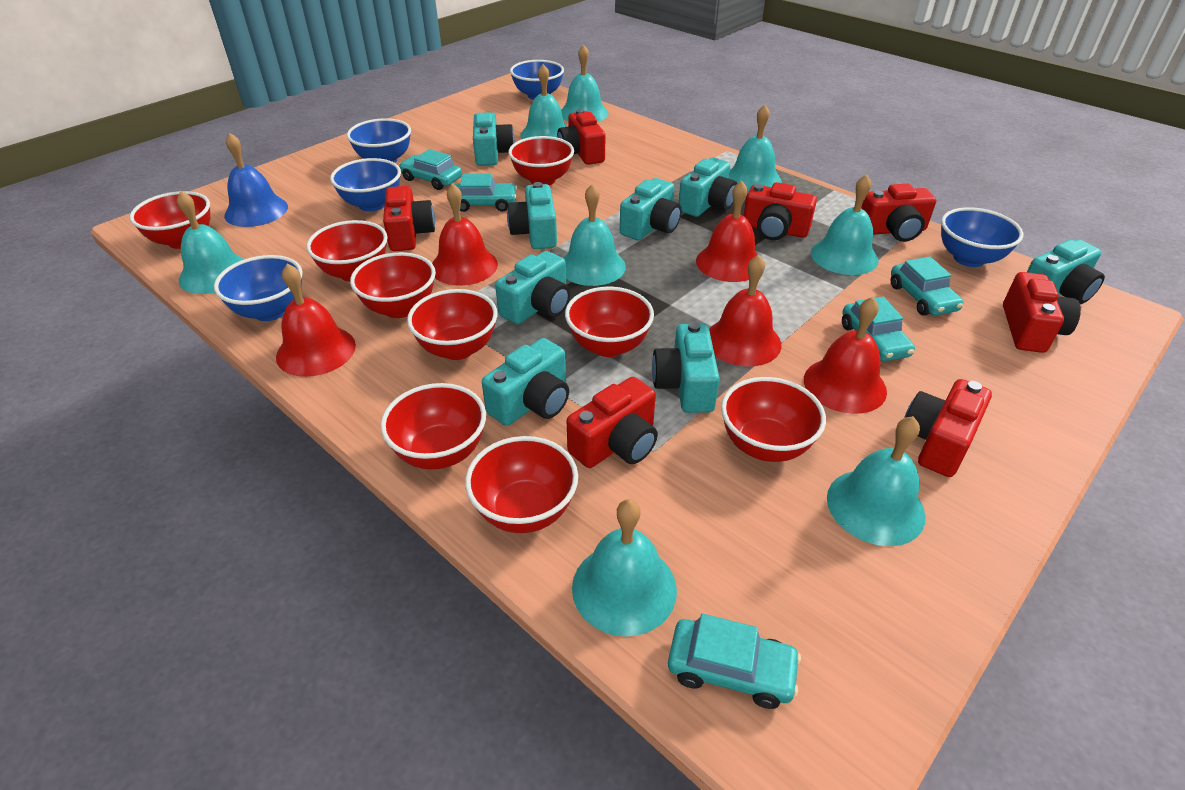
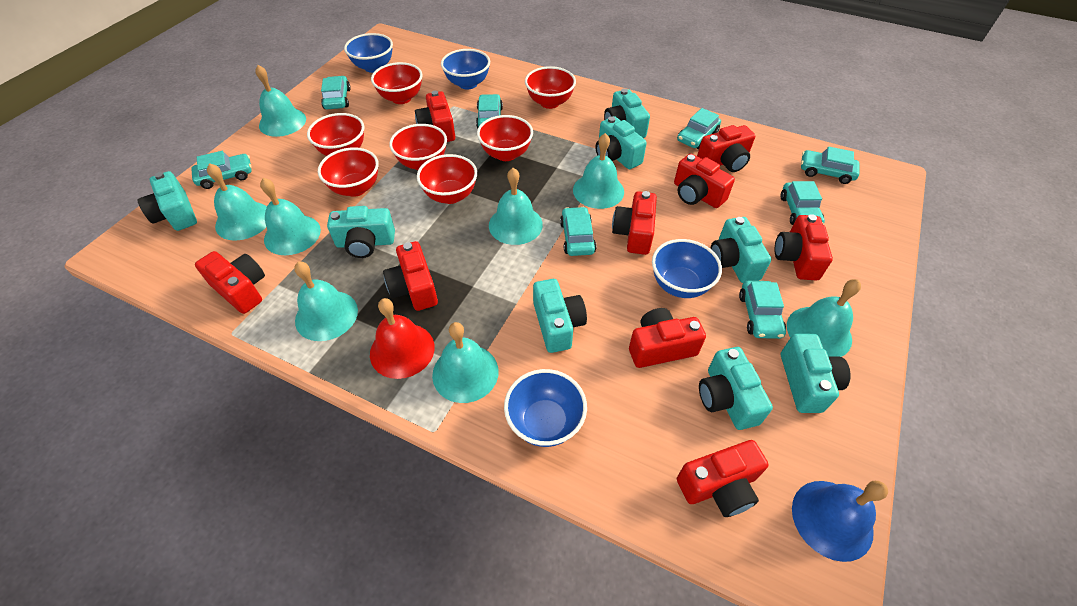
blue bowl: 5 -> 4
red bell: 5 -> 1
red bowl: 9 -> 7
red camera: 7 -> 9
turquoise car: 5 -> 8

